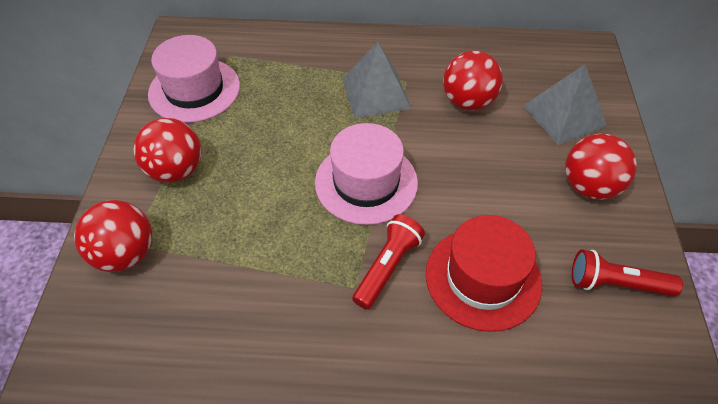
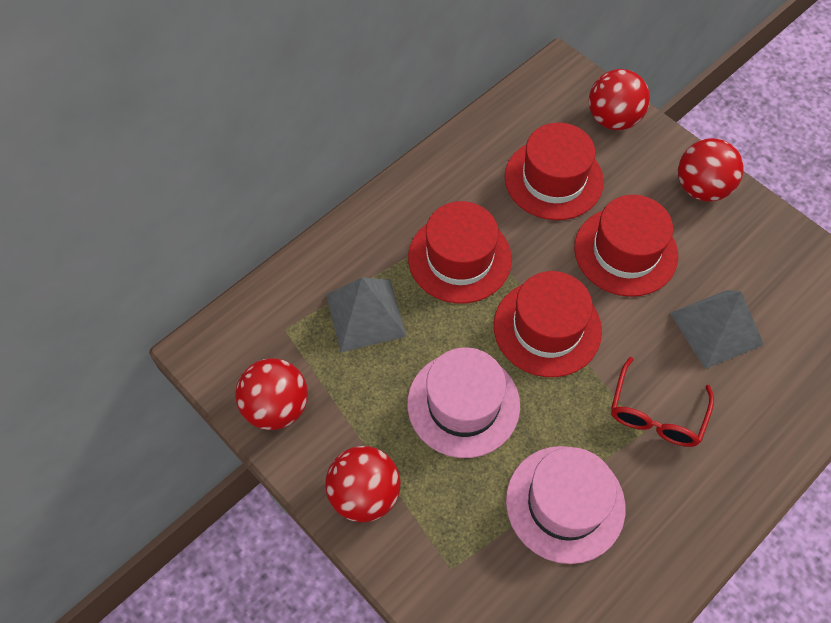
red flashlight: 2 -> 0
red glasses: 0 -> 1
red hat: 1 -> 4

